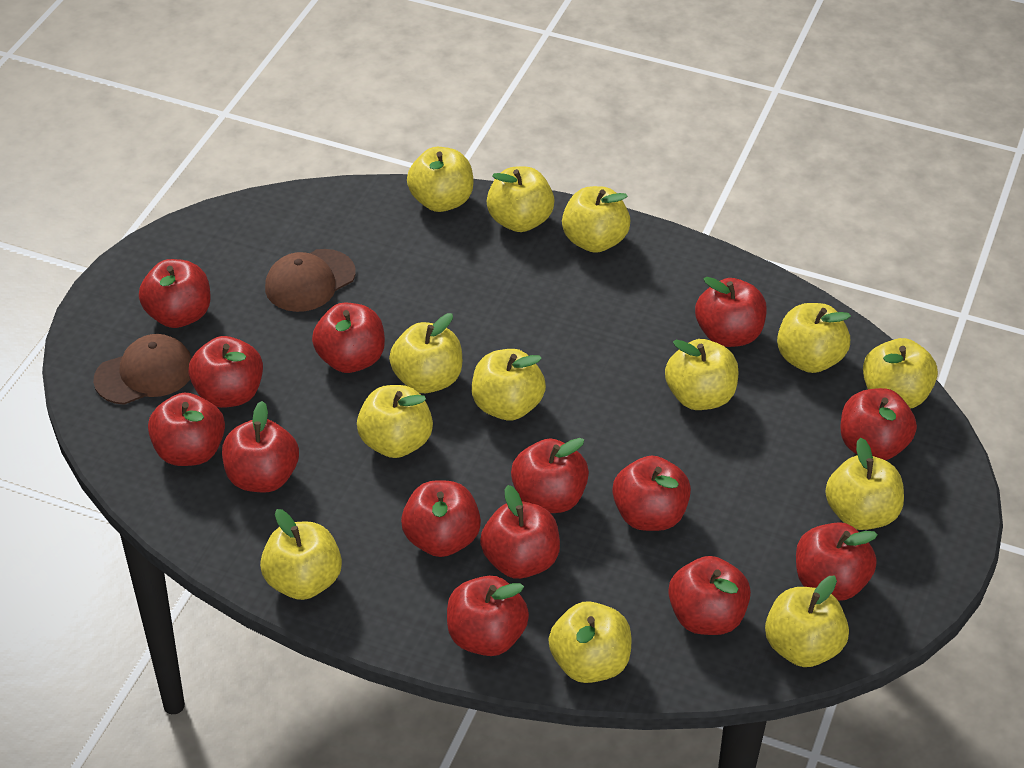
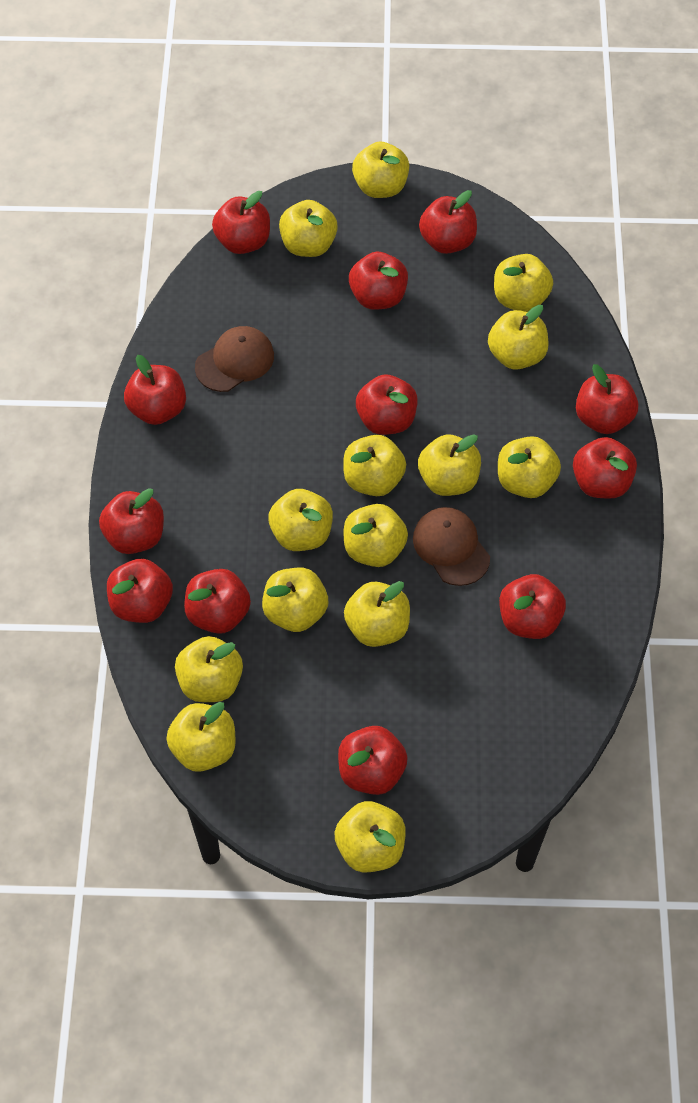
red apple: 14 -> 12
yellow apple: 13 -> 14

